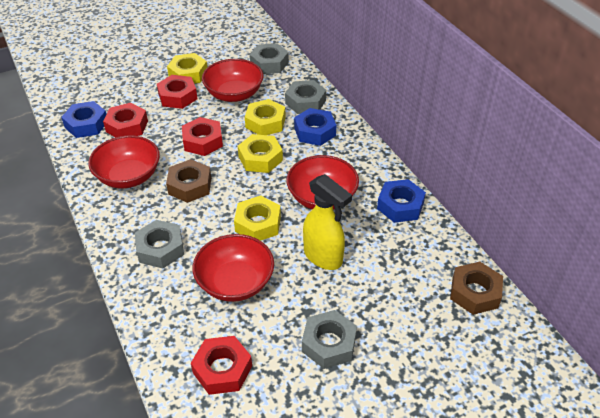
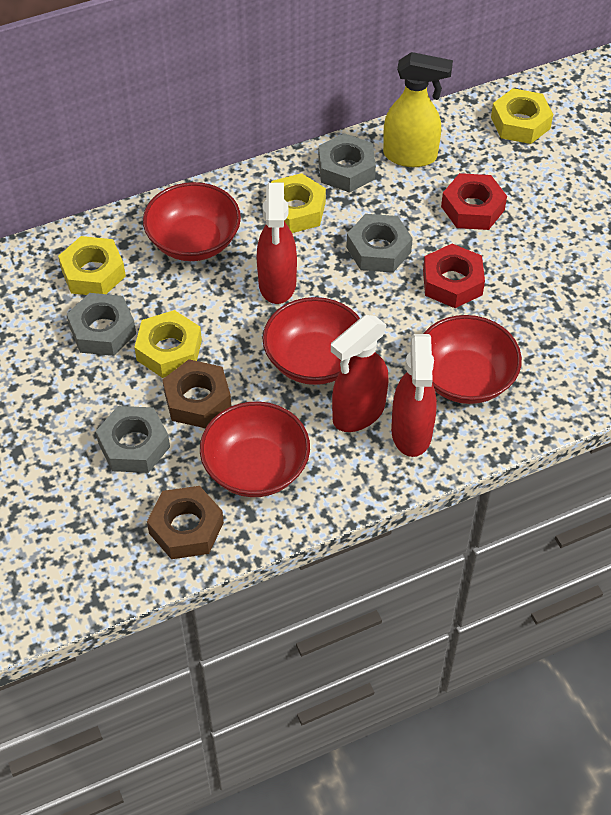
blue nut: 3 -> 0
red nut: 4 -> 2
red spray bottle: 0 -> 3

